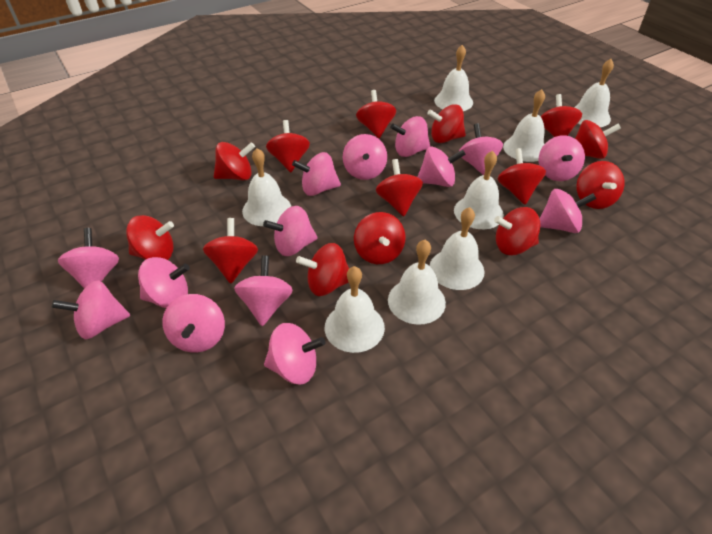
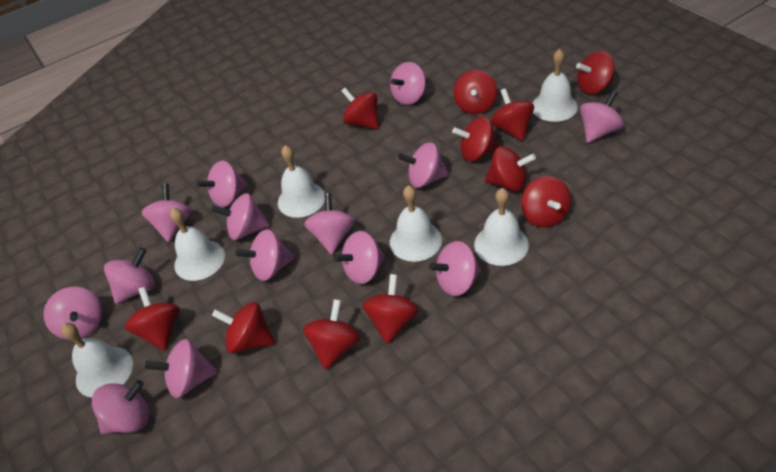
red spinning top: 14 -> 11
white bell: 8 -> 6

